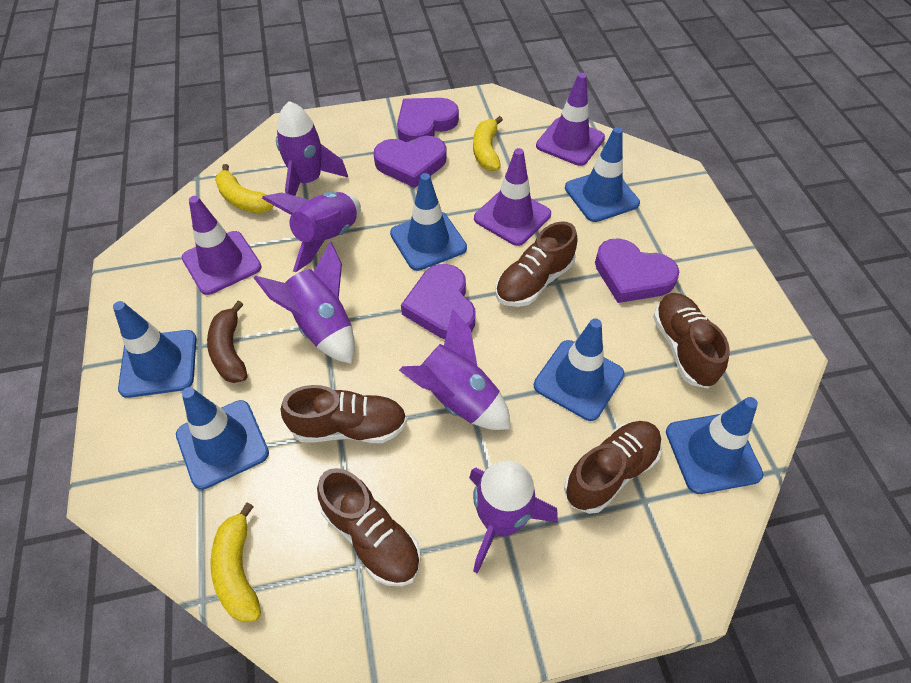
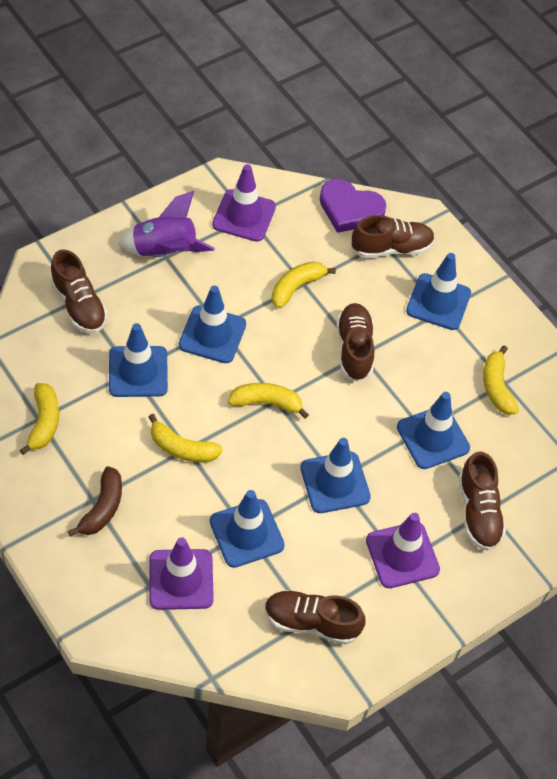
purple heart: 4 -> 1
purple rocket: 5 -> 1
yellow banana: 3 -> 5

